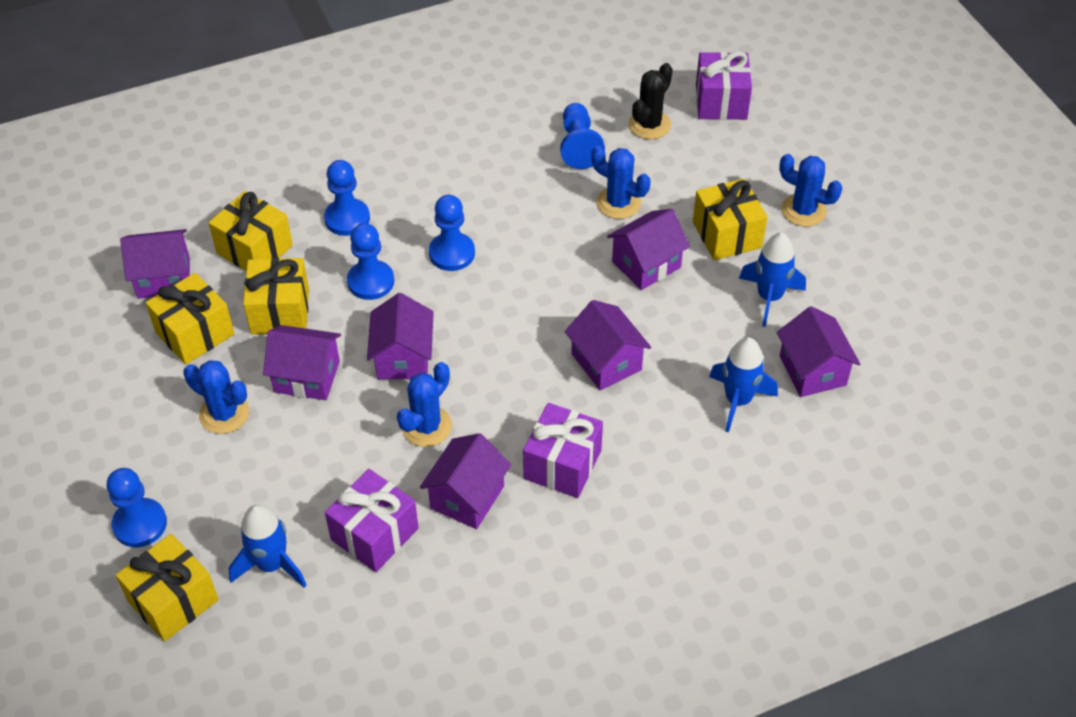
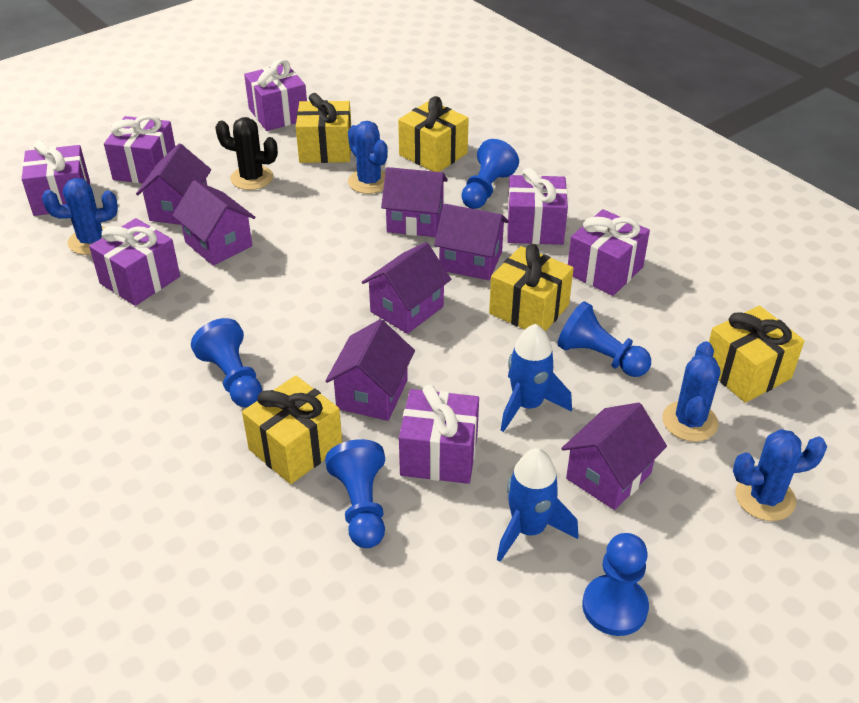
blue rocket: 3 -> 2
purple gift: 3 -> 7

